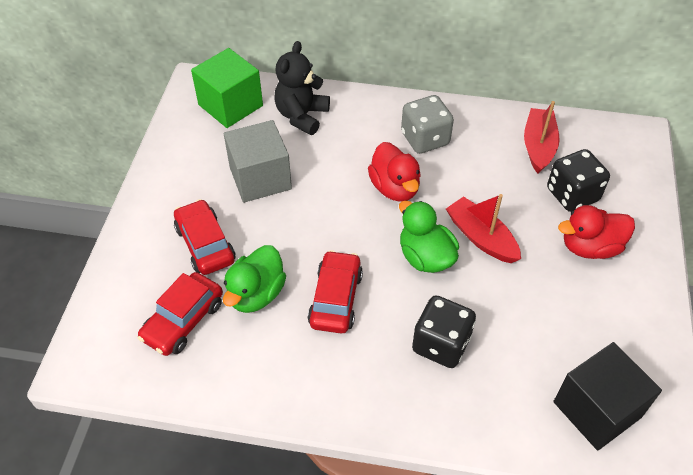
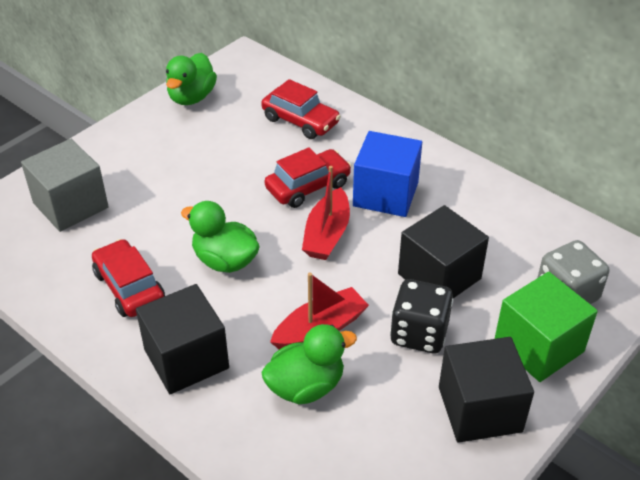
black cube: 1 -> 3
black dice: 2 -> 1
black teddy bear: 1 -> 0
blue cube: 0 -> 1
green duck: 2 -> 3
red duck: 2 -> 0

